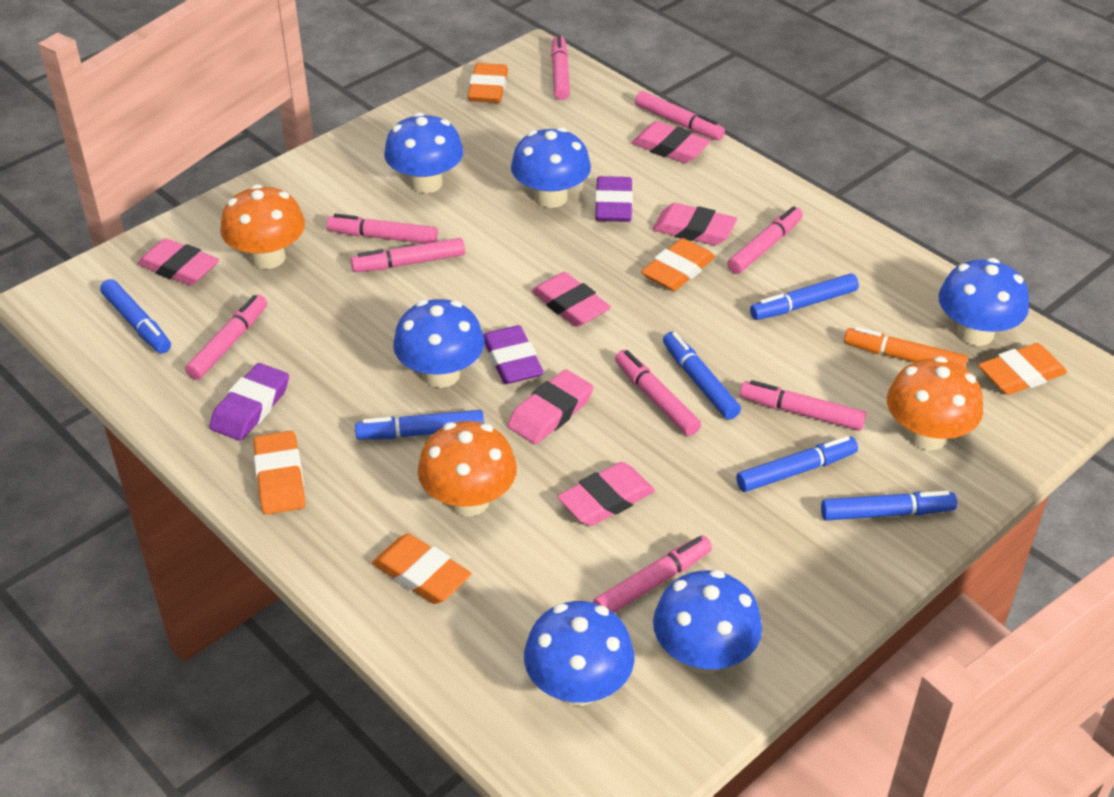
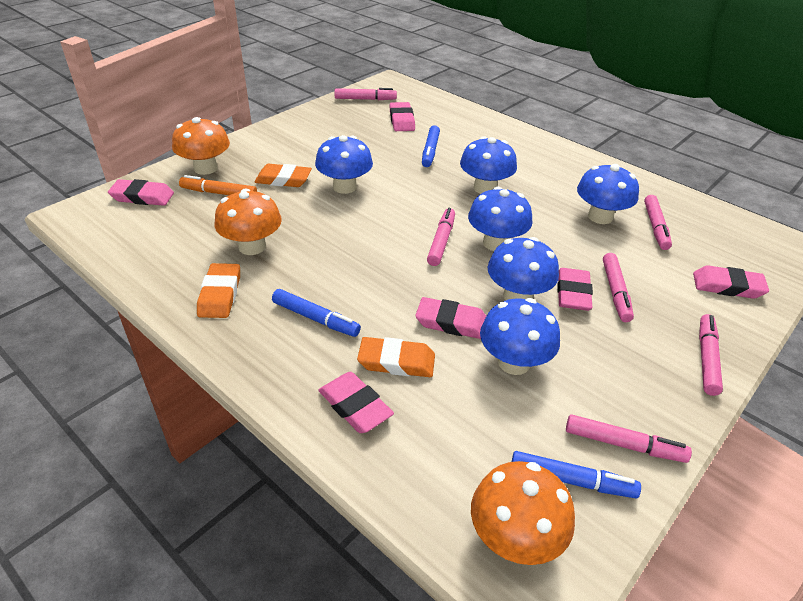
blue marker: 6 -> 3
orange eraser: 5 -> 3
pink marker: 9 -> 6
purple eraser: 3 -> 0

